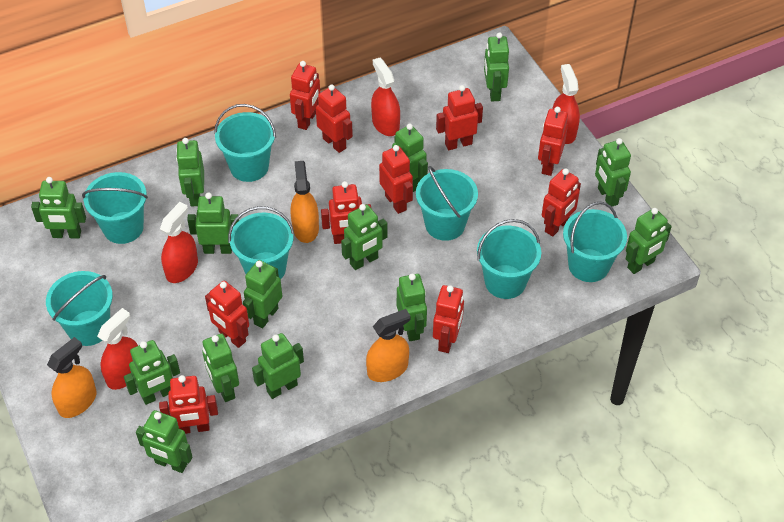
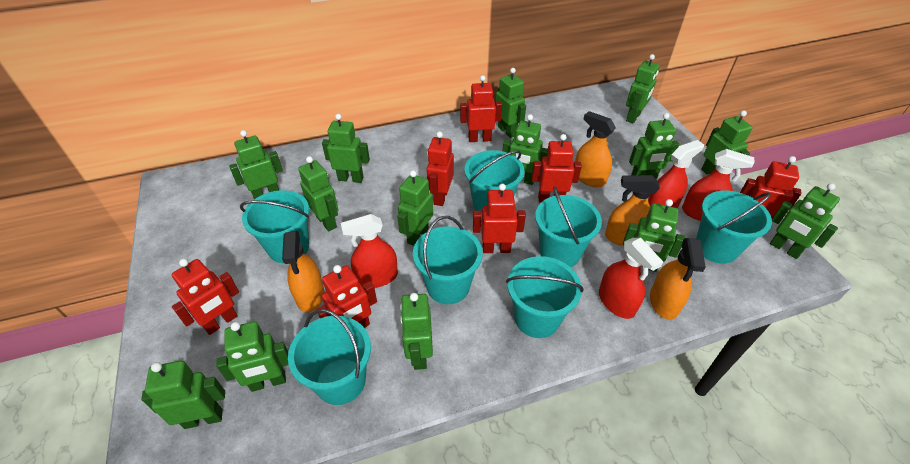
orange spray bottle: 3 -> 4
red robot: 10 -> 7

